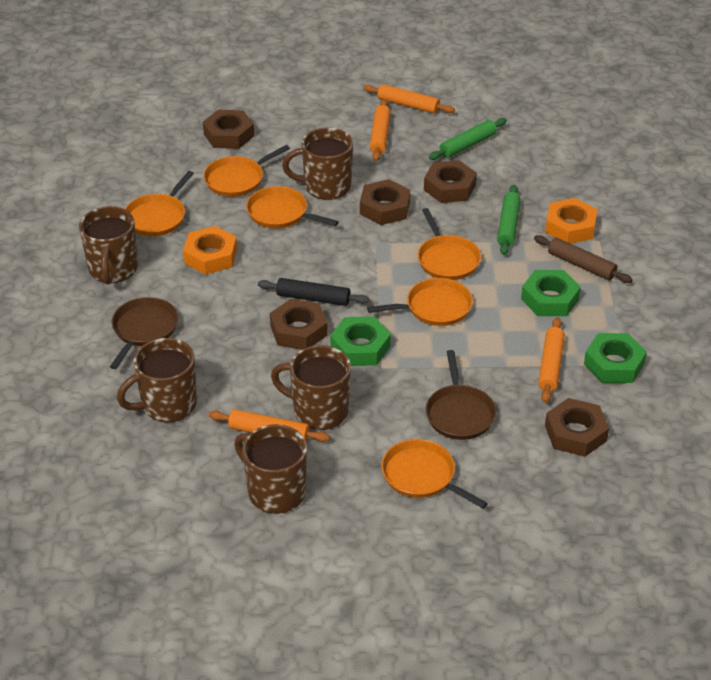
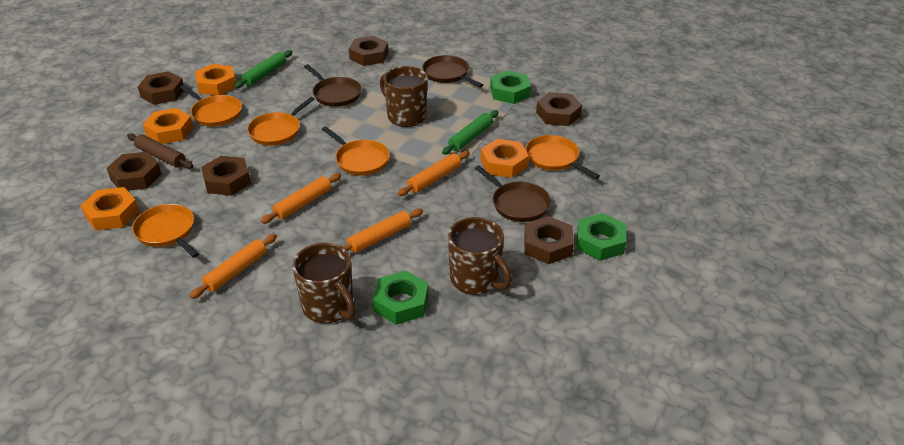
black rolling pin: 1 -> 0
brown mug: 5 -> 3
brown nut: 5 -> 6
brown pan: 2 -> 3
orange nut: 2 -> 4
orange pan: 6 -> 5

